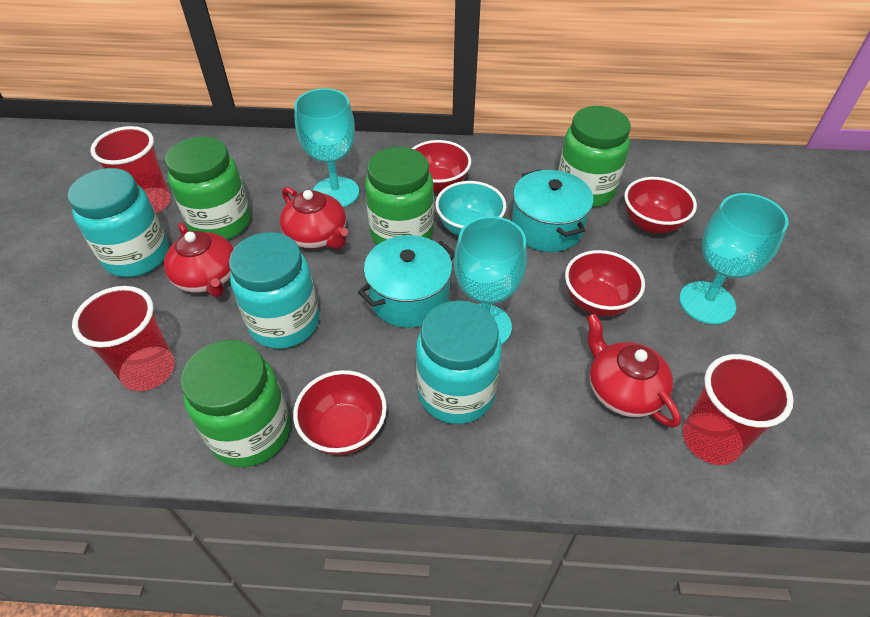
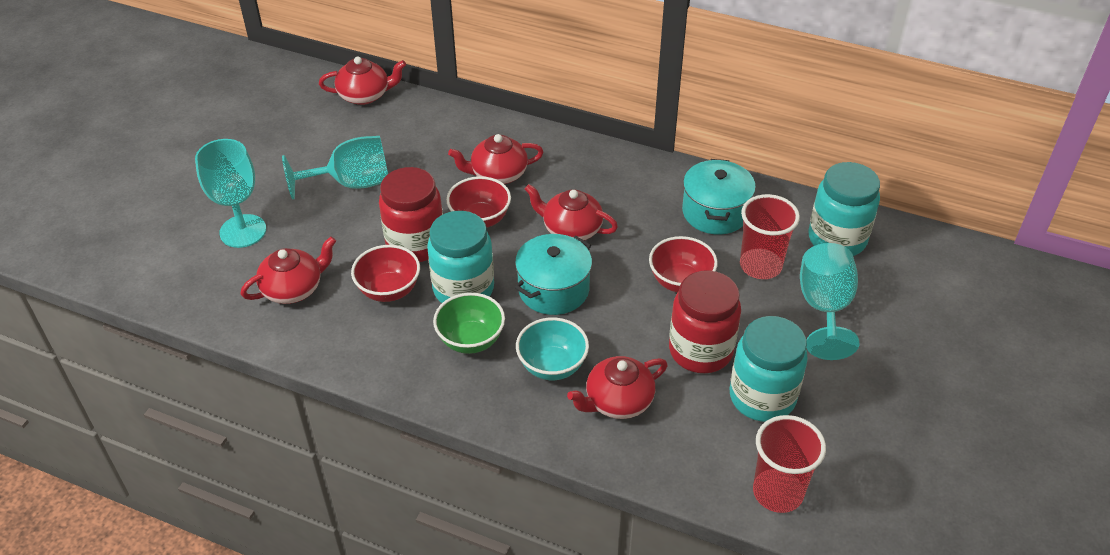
green bowl: 0 -> 1
green jar: 4 -> 0
red bowl: 4 -> 3
red cup: 3 -> 2
red jar: 0 -> 2
red teapot: 3 -> 5

